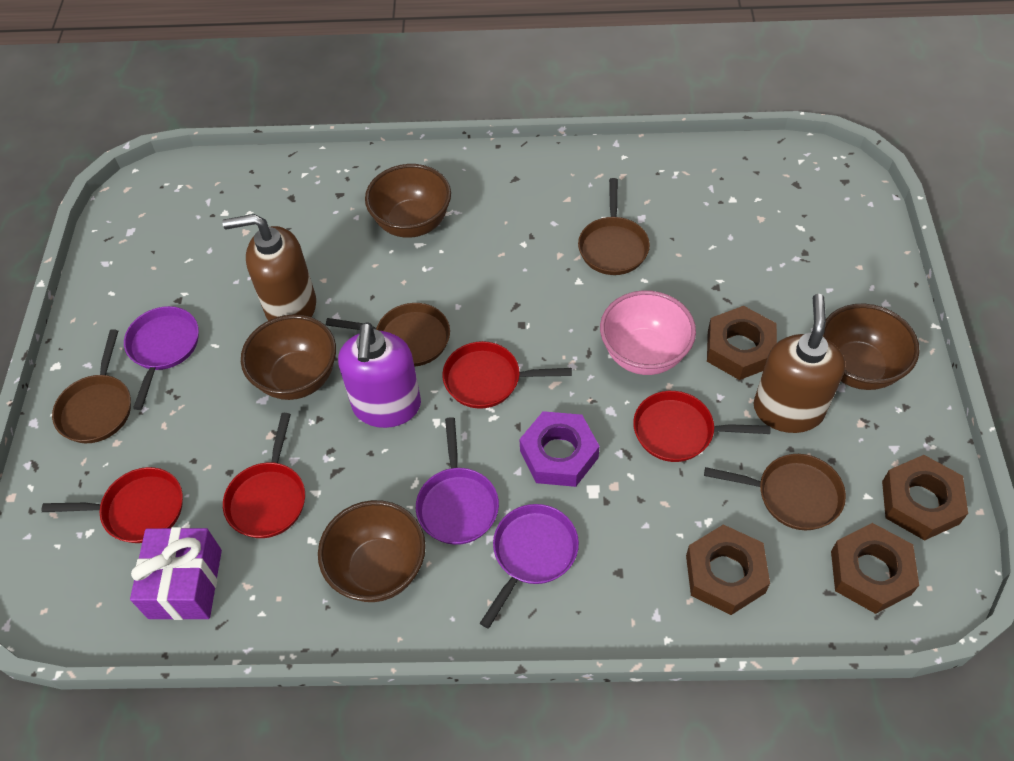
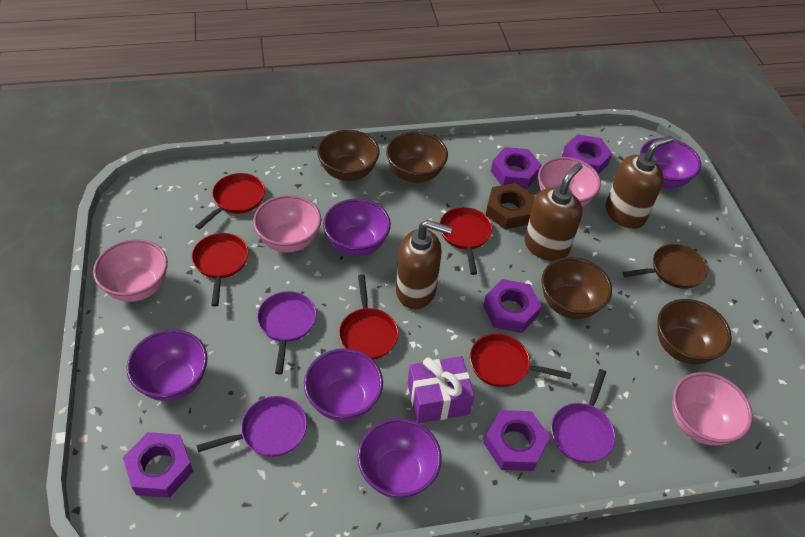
brown nut: 4 -> 1
brown pan: 4 -> 1
brown soap dispenser: 2 -> 3
pink bowl: 1 -> 4
purple bowl: 0 -> 5
purple nut: 1 -> 5
purple soap dispenser: 1 -> 0
red pan: 4 -> 5

